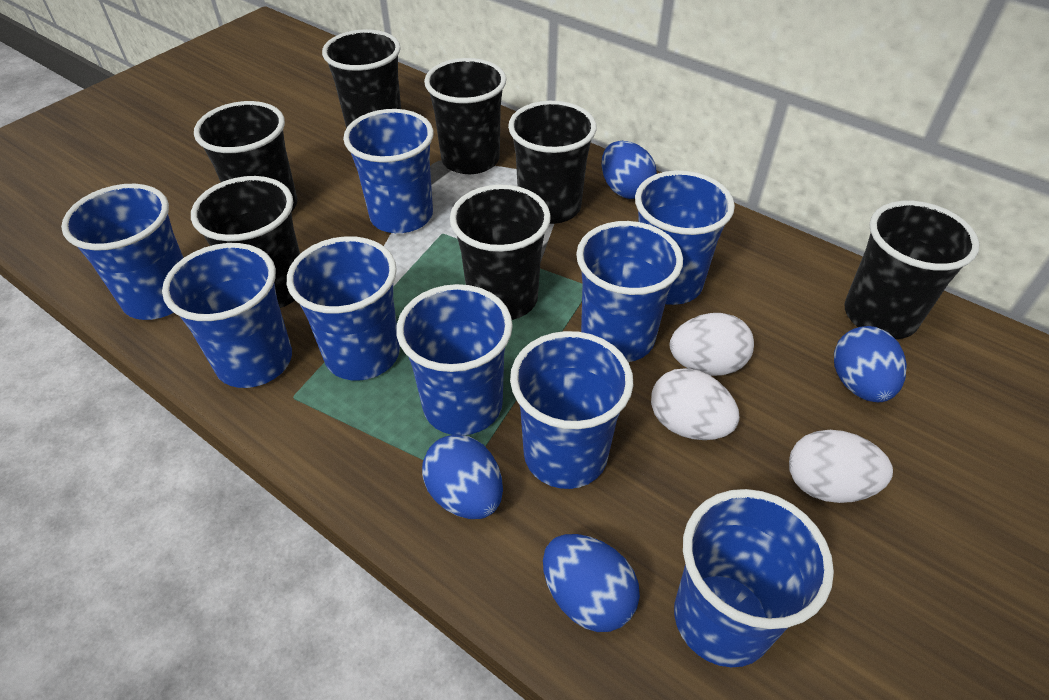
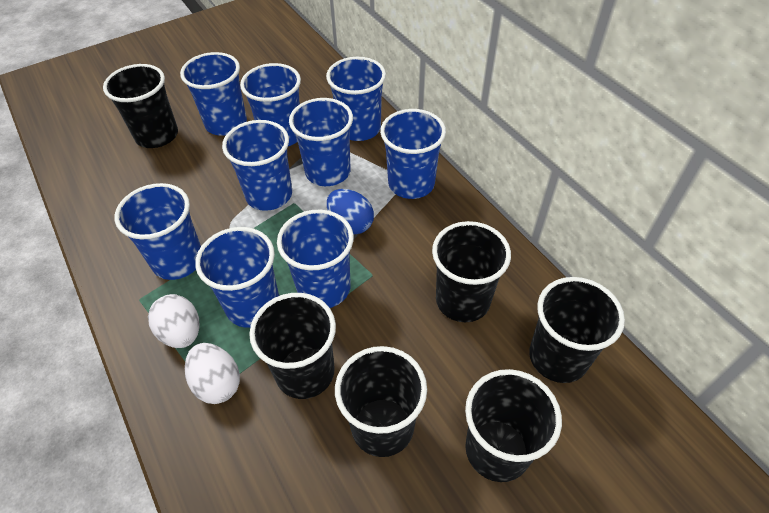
black cup: 7 -> 6
blue egg: 4 -> 1
white egg: 3 -> 2

